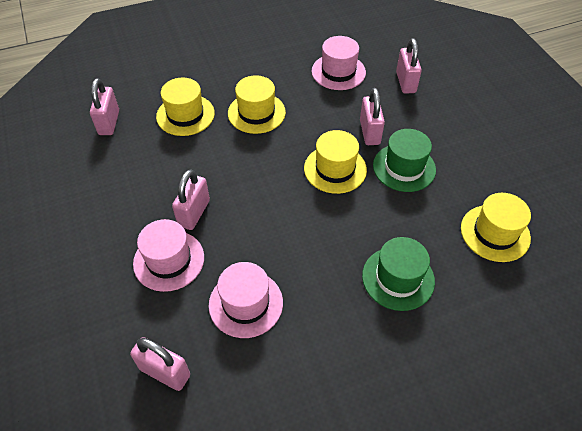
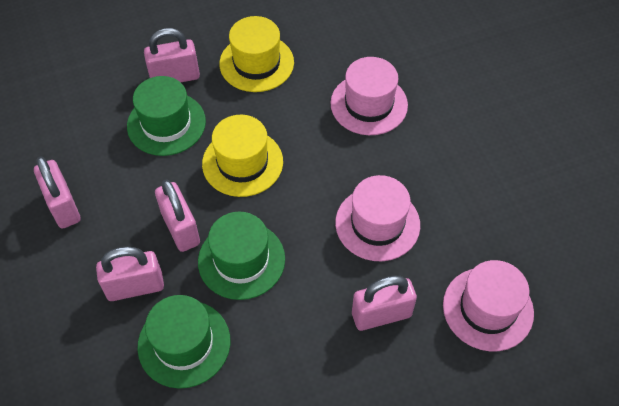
green hat: 2 -> 3
yellow hat: 4 -> 2

